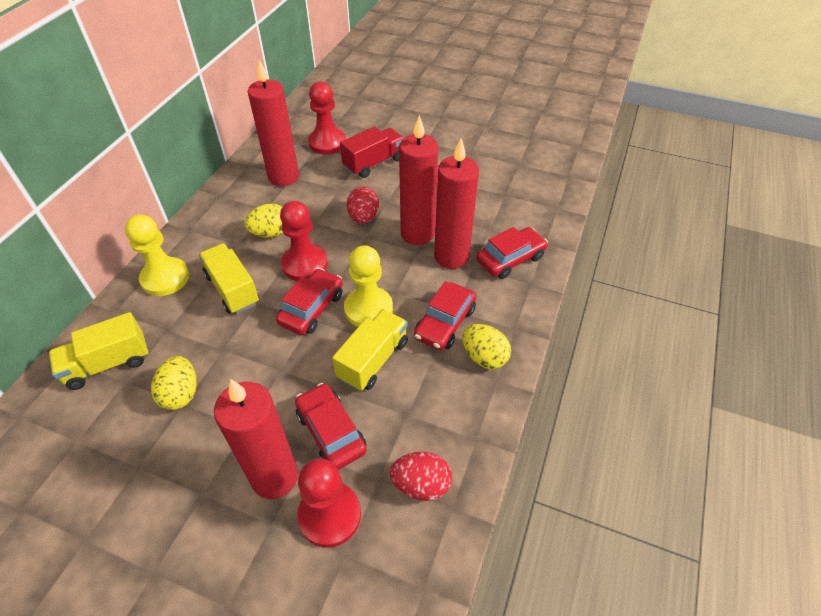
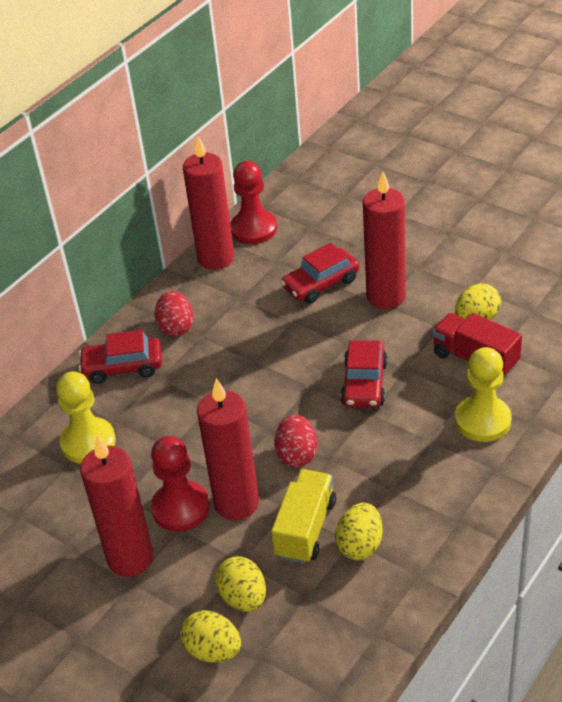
red car: 4 -> 3
red pawn: 3 -> 2
yellow egg: 3 -> 4
yellow truck: 3 -> 1

